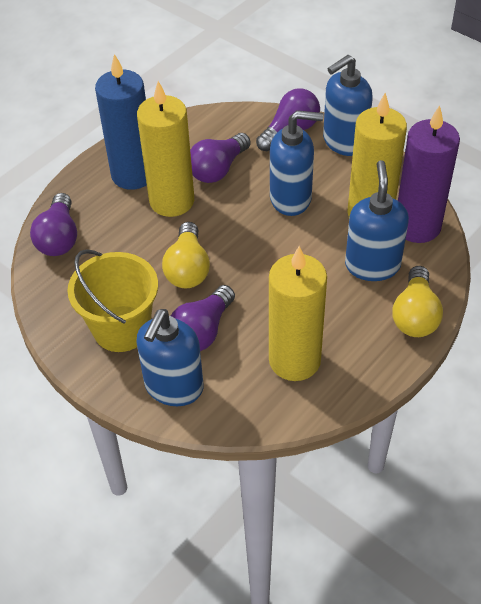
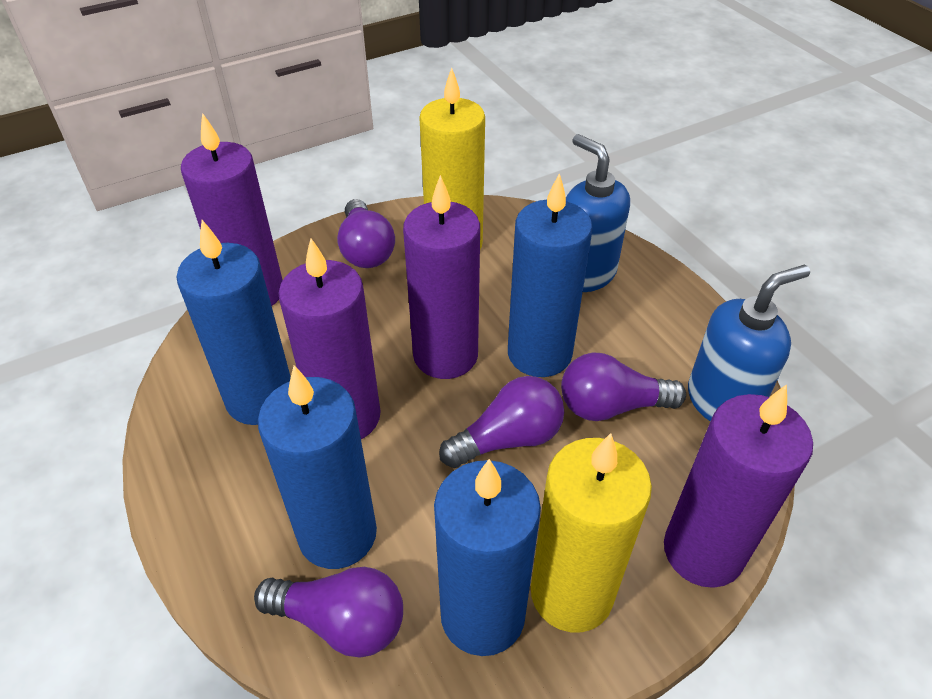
blue candle: 1 -> 4
blue soap dispenser: 4 -> 2
purple candle: 1 -> 4
yellow bucket: 1 -> 0
yellow candle: 3 -> 2
yellow light bulb: 2 -> 0

